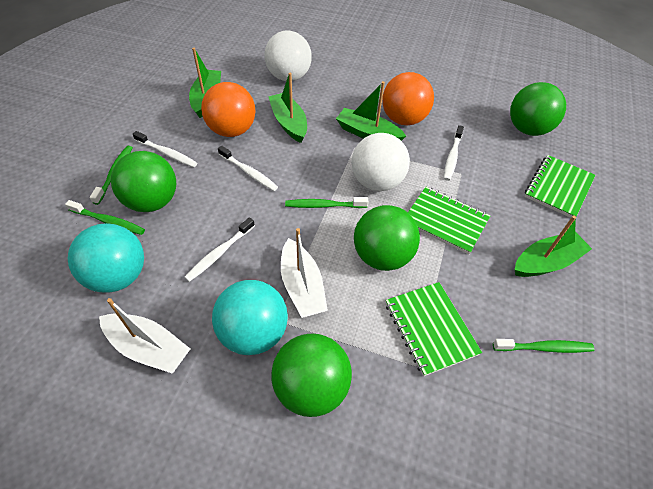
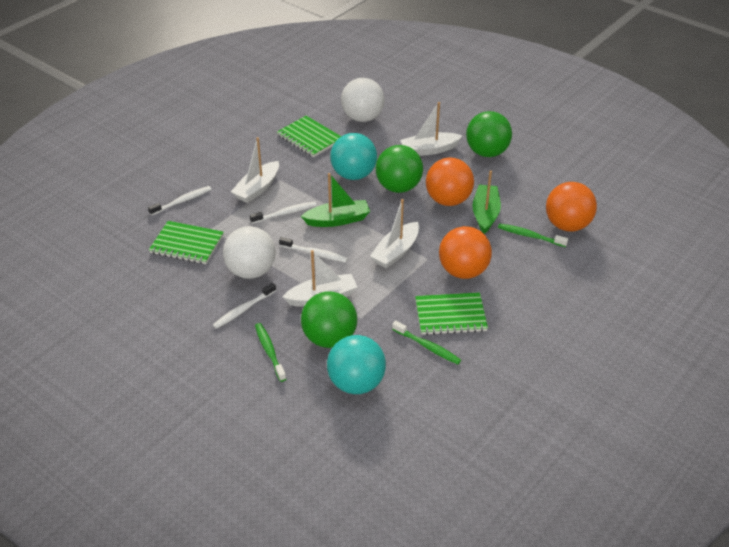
green ball: 4 -> 3
green boat: 4 -> 2
green toothbrush: 4 -> 3
orange ball: 2 -> 3
white boat: 2 -> 4

